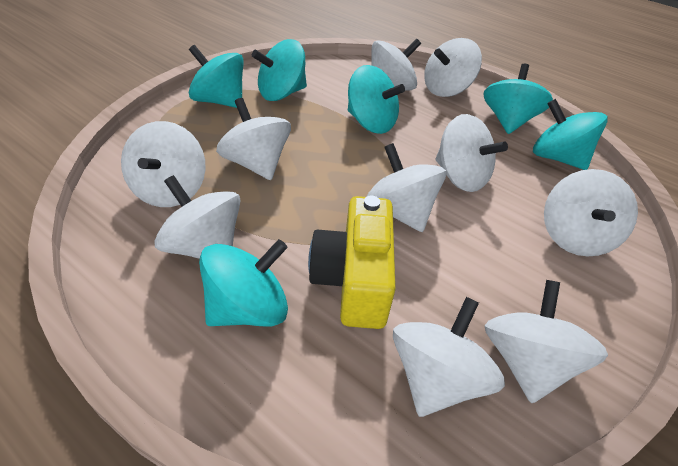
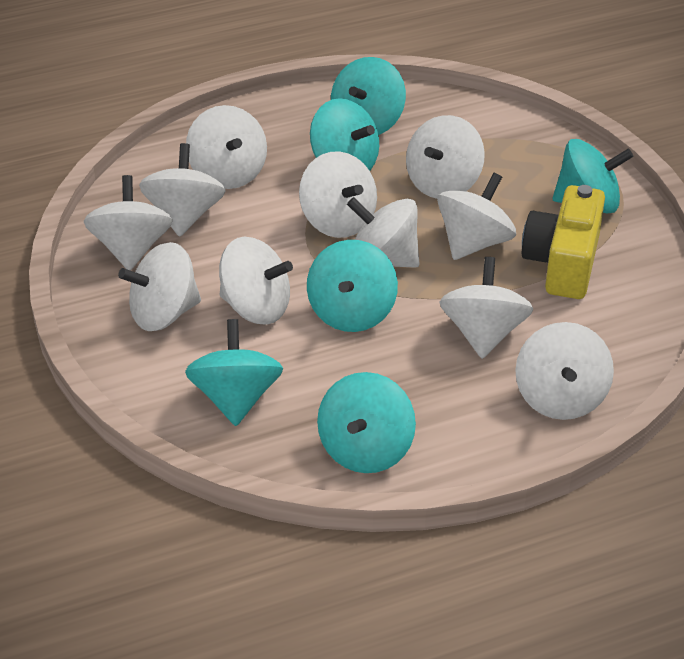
white spinning top: 10 -> 11

